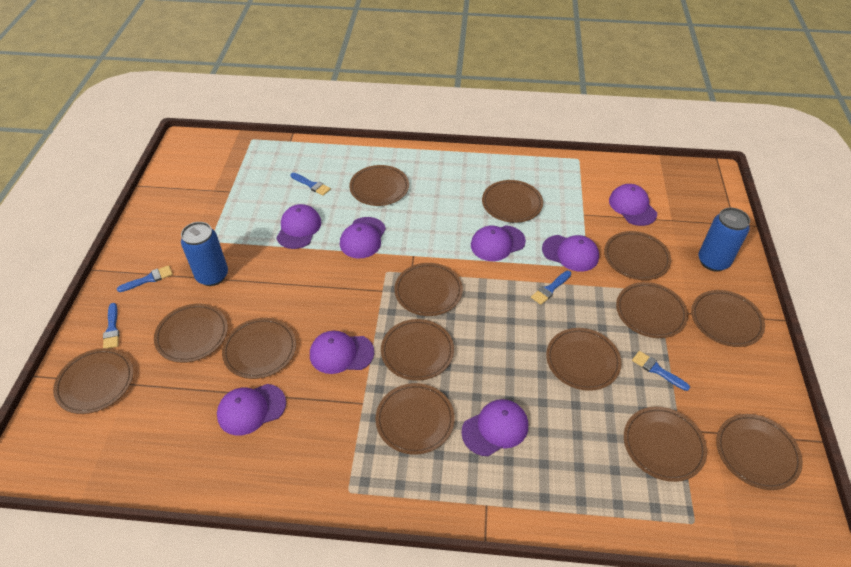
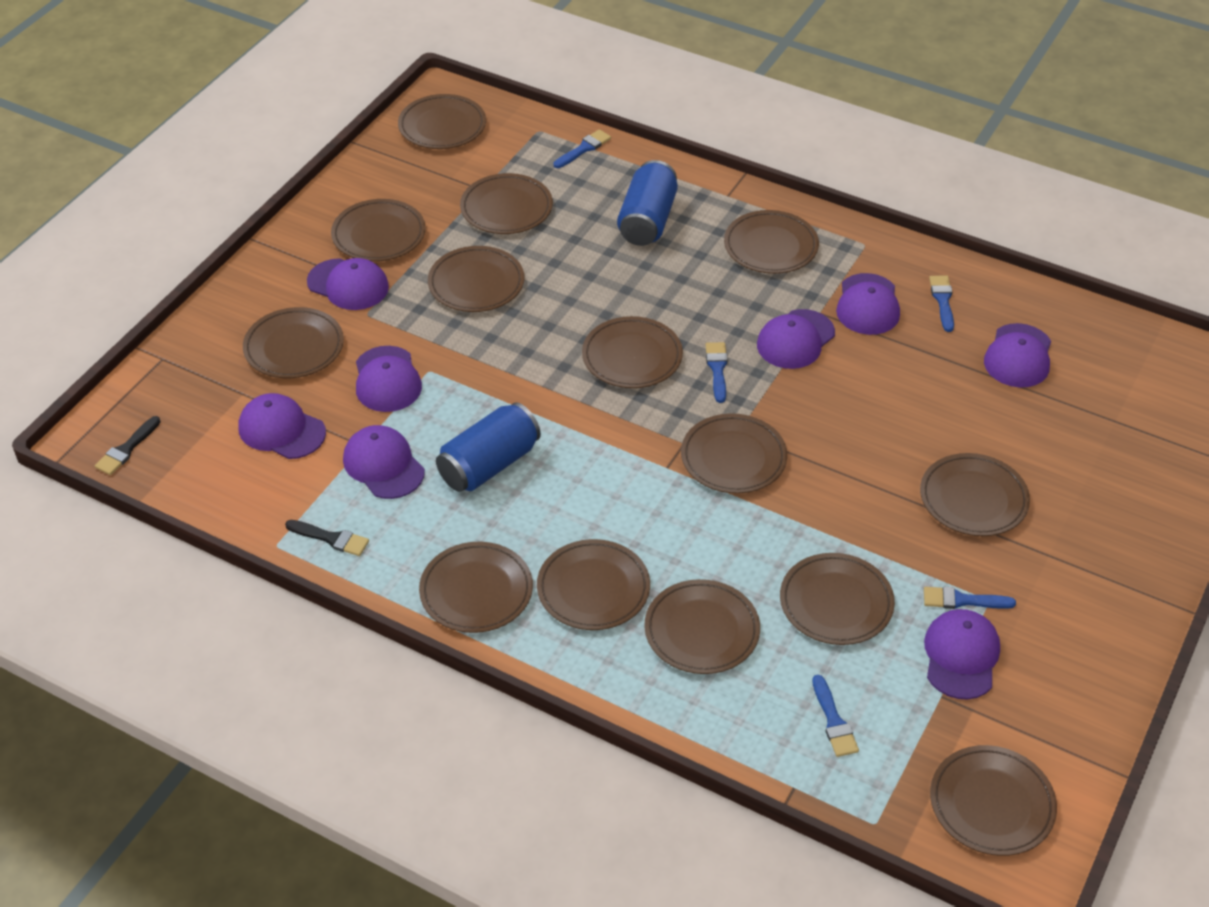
black brush: 0 -> 2

